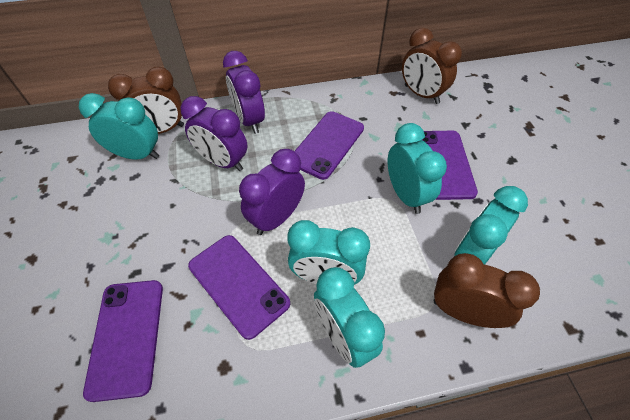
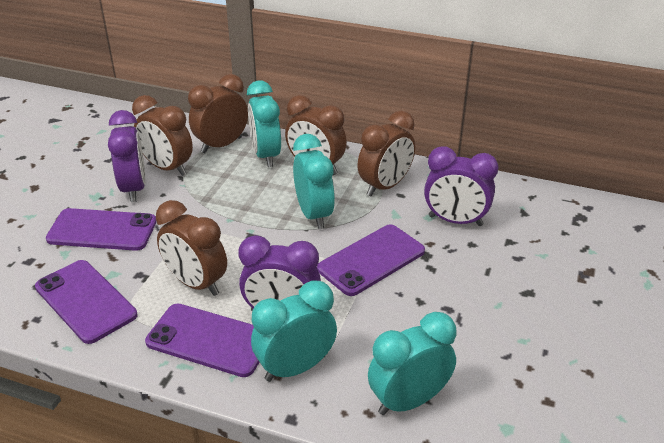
brown clock: 3 -> 5
turquoise clock: 5 -> 4

